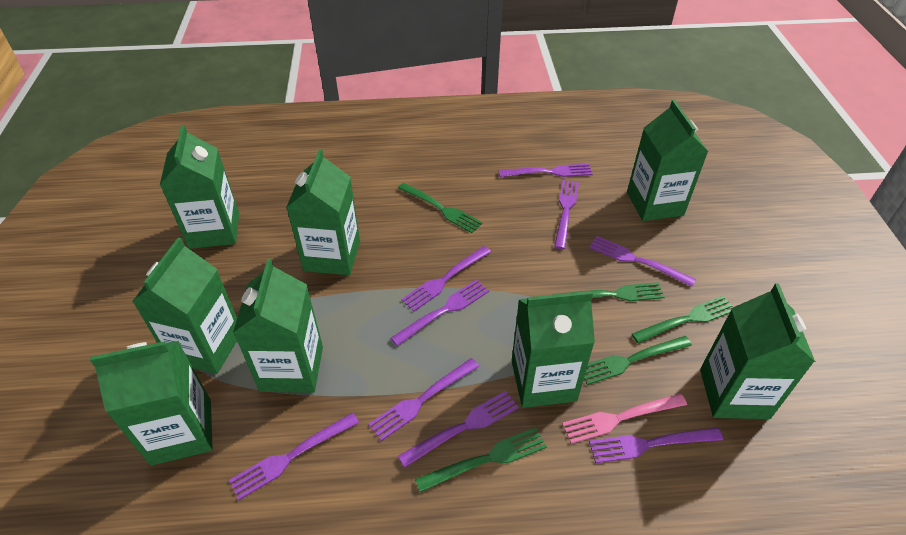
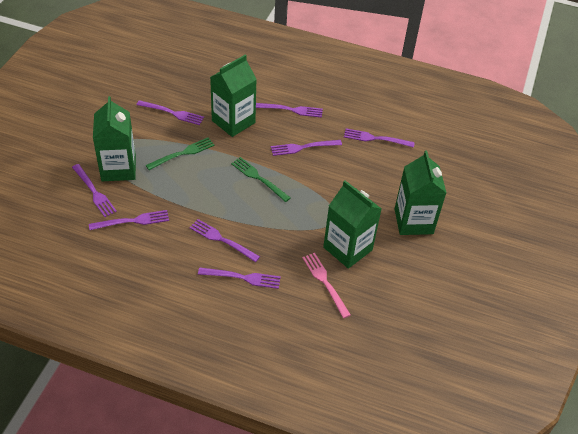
green carton: 8 -> 4
green fork: 5 -> 2
purple fork: 9 -> 8

